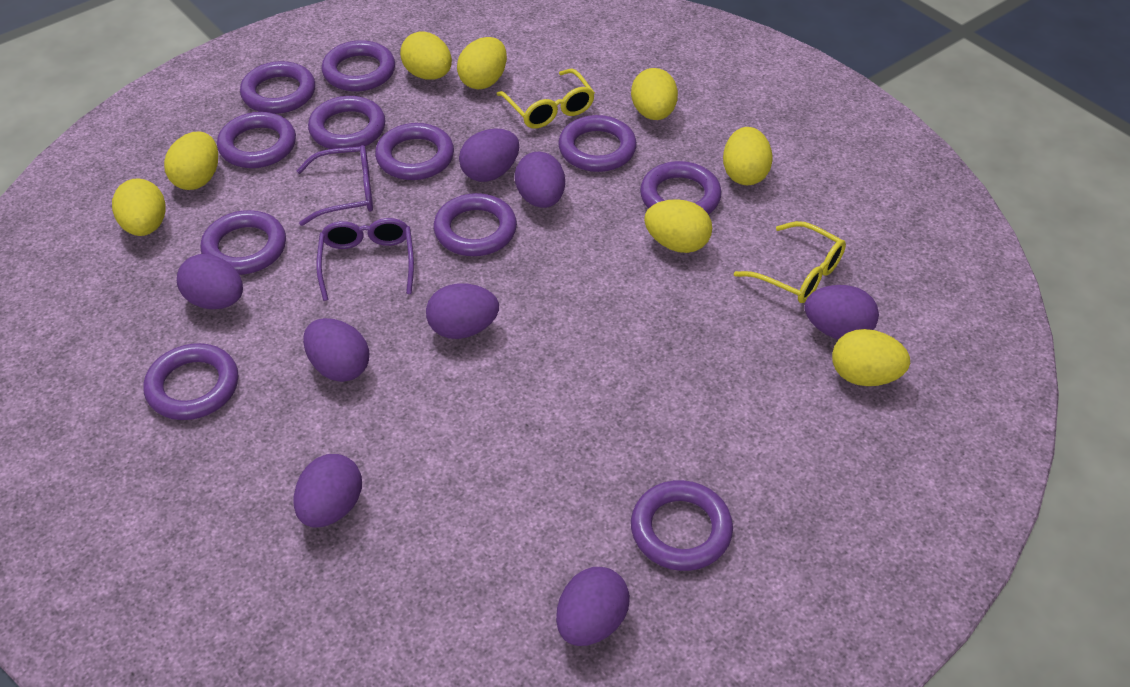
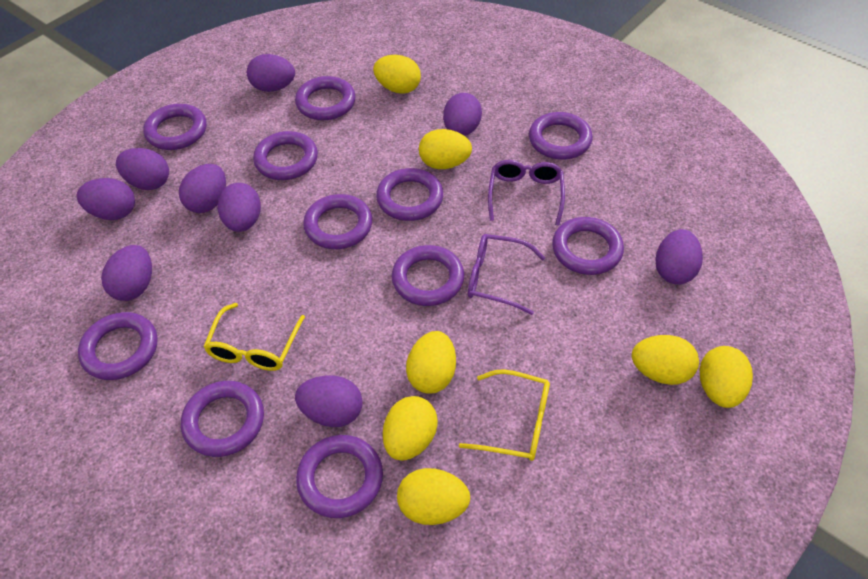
purple egg: 8 -> 9
yellow egg: 8 -> 7

